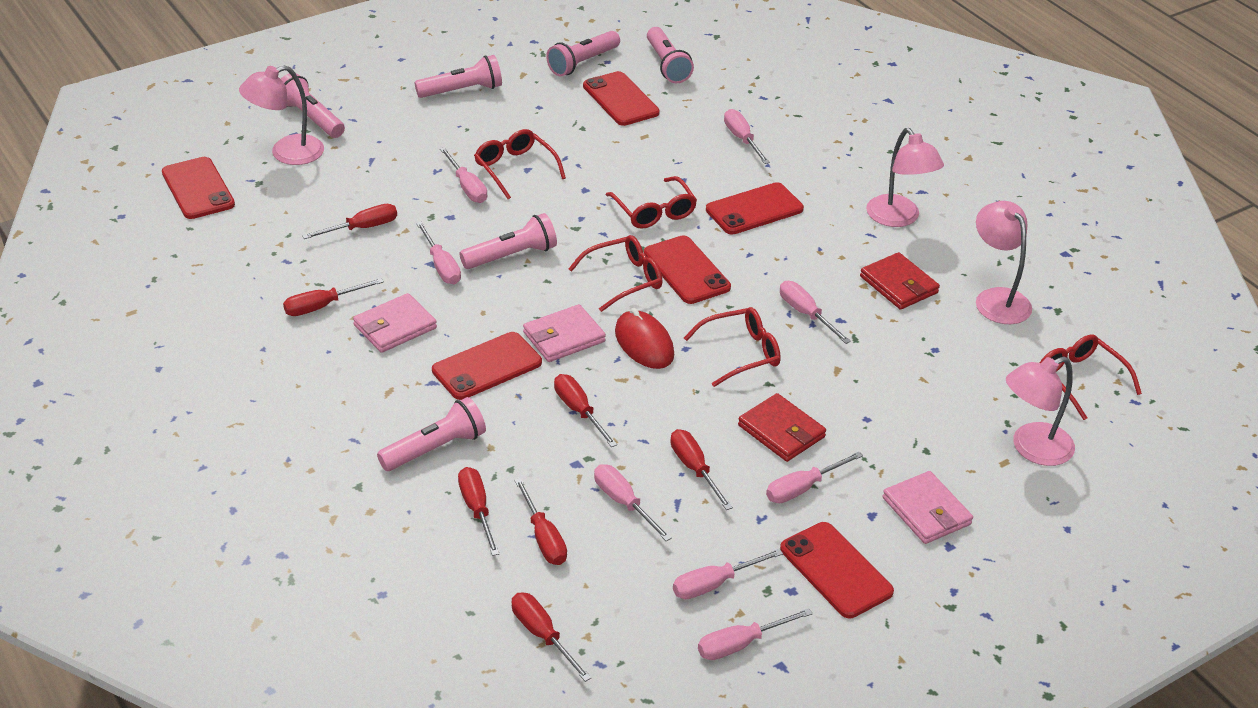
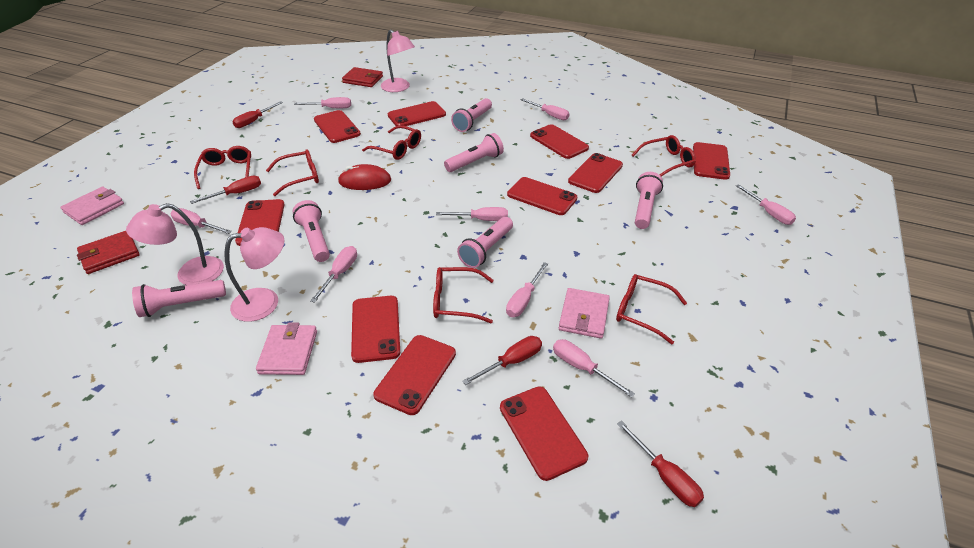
pink lamp: 4 -> 3
red glasses: 5 -> 6
red phone: 6 -> 10
red screwdriver: 7 -> 4

